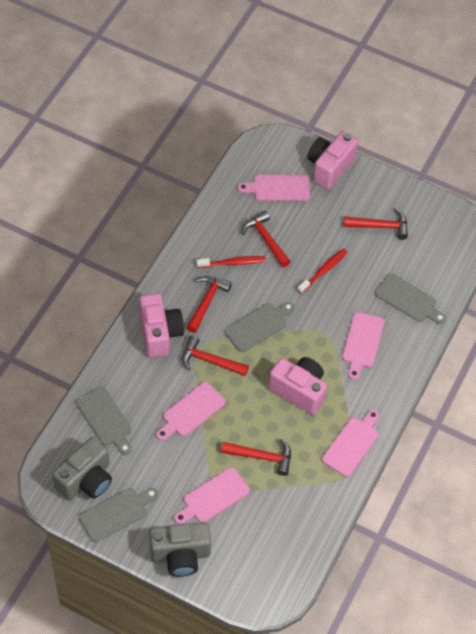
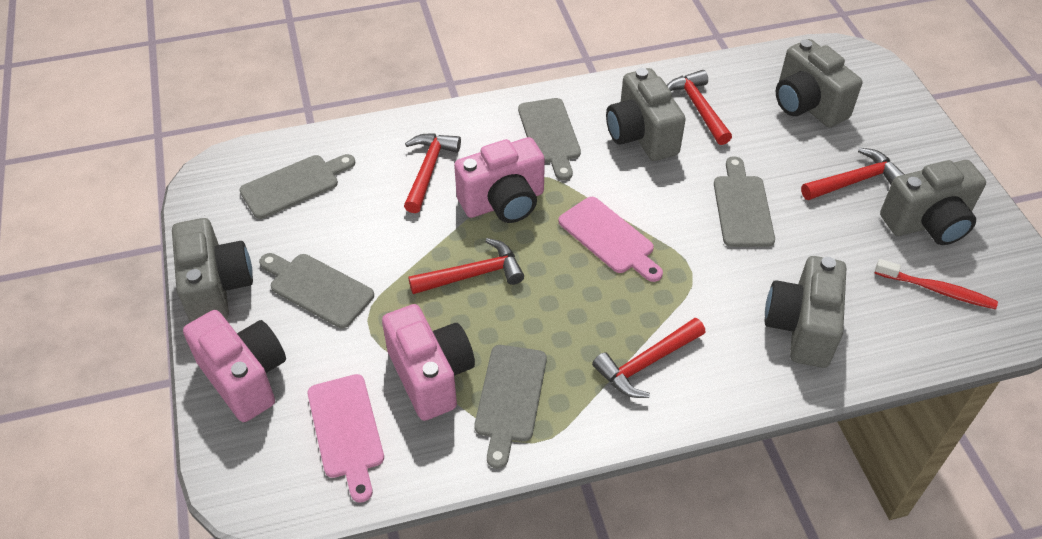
grey camera: 2 -> 5
grey cutting board: 4 -> 5
pink cutting board: 5 -> 2
red toothbrush: 2 -> 1

